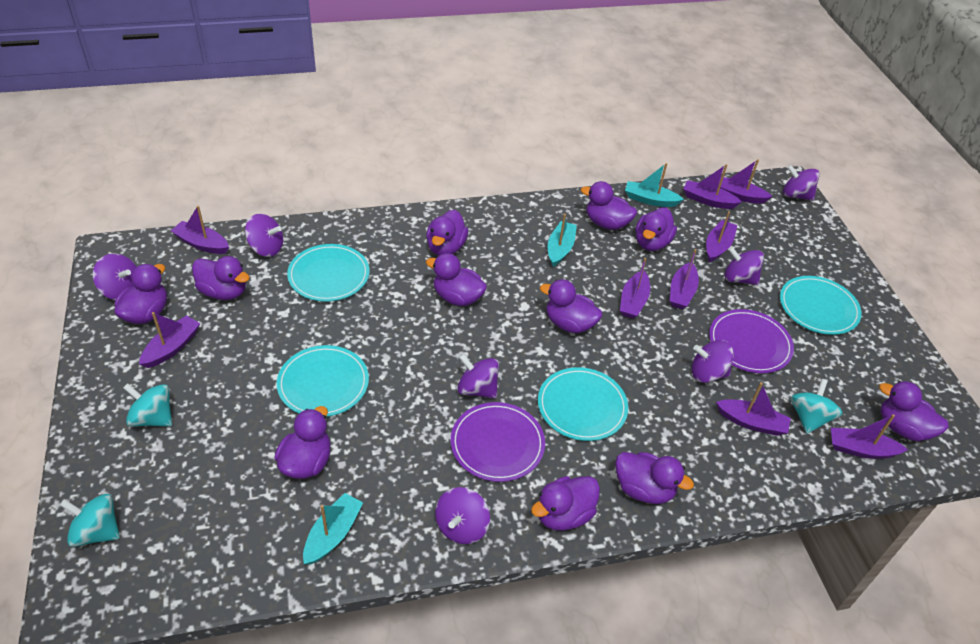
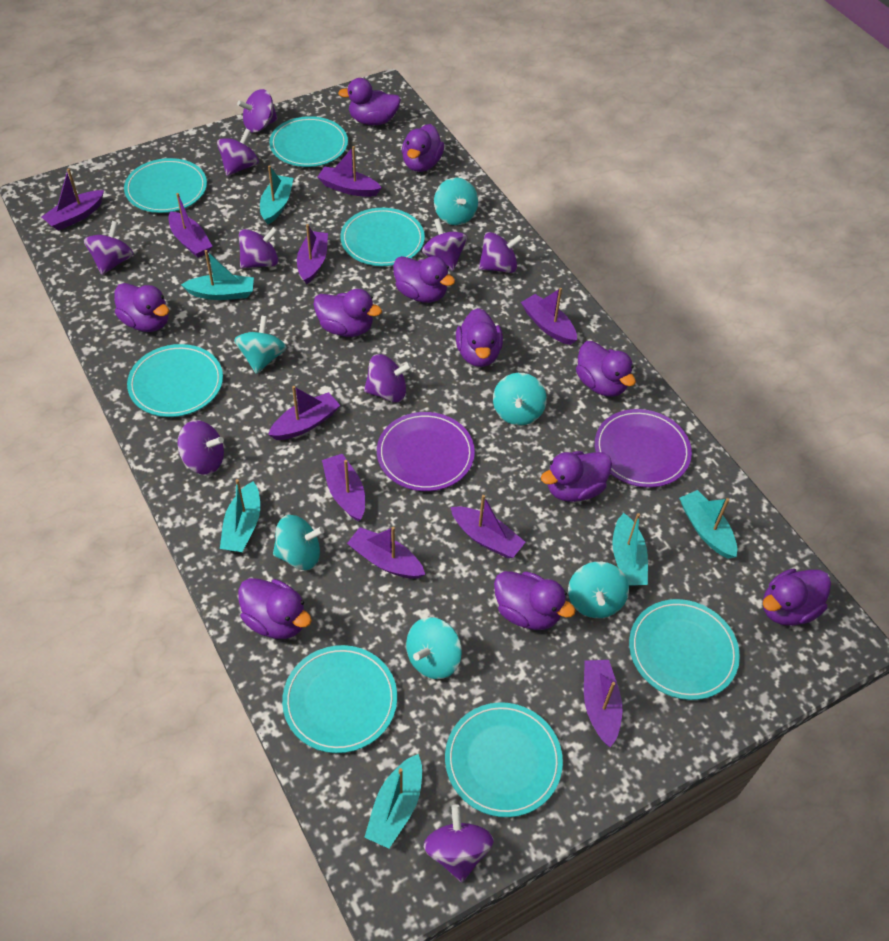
purple boat: 9 -> 10
purple spinning top: 7 -> 9
turquoise boat: 3 -> 6
turquoise plate: 4 -> 7
turquoise spinning top: 3 -> 6

